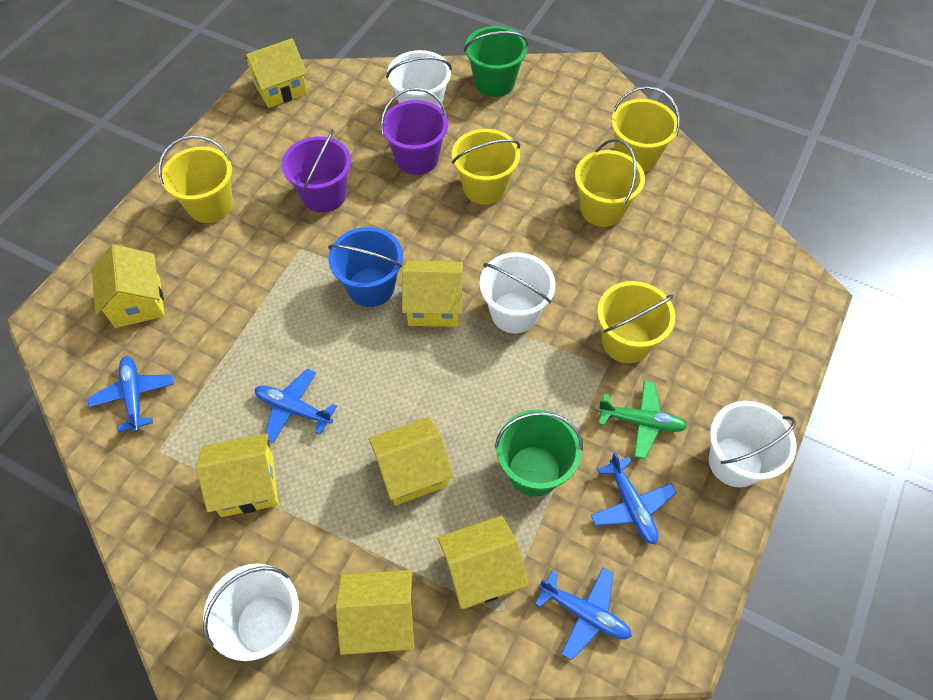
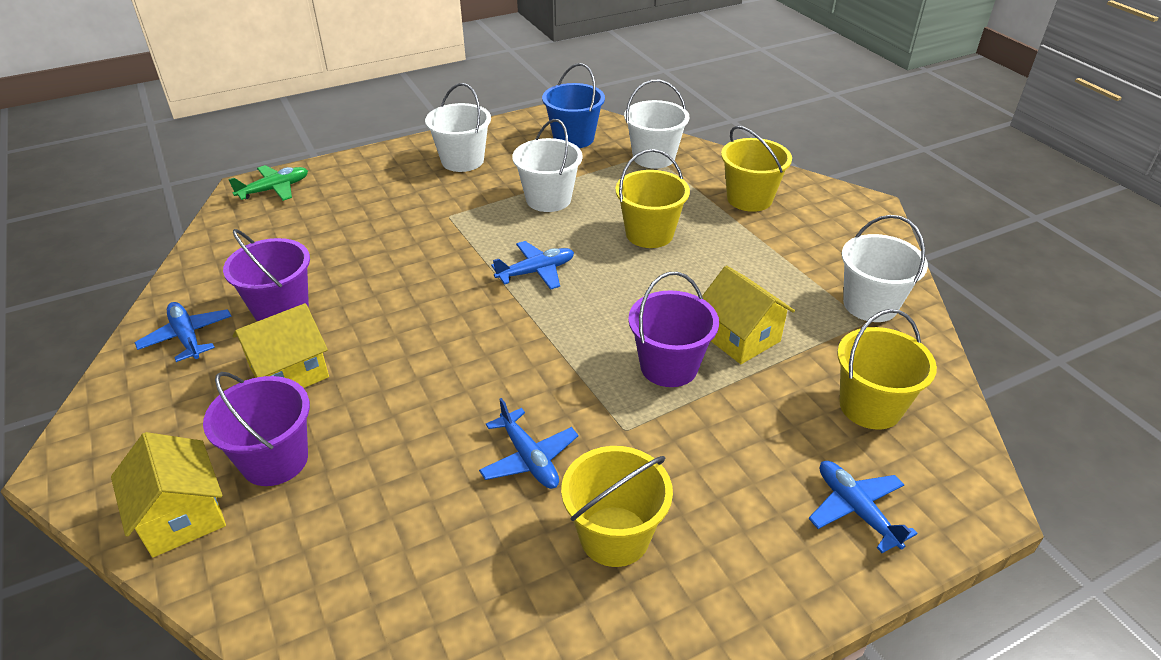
green bucket: 2 -> 0
purple bucket: 2 -> 3
yellow bucket: 5 -> 4
yellow house: 7 -> 3

